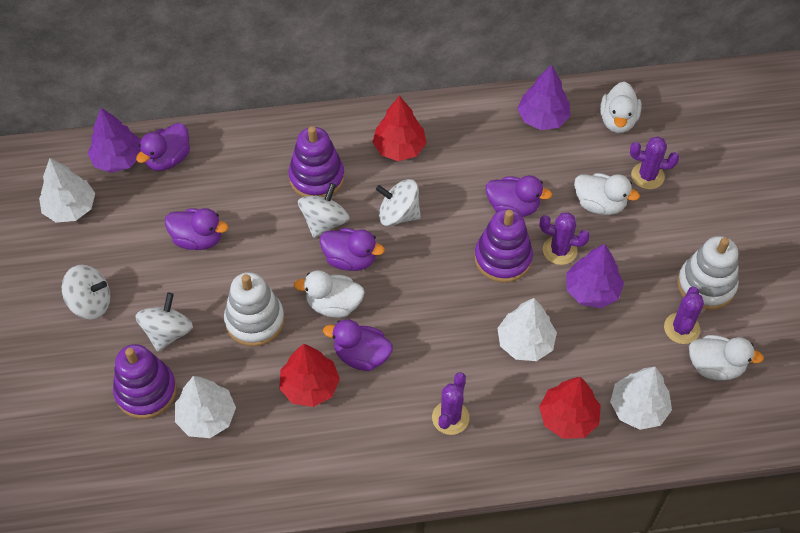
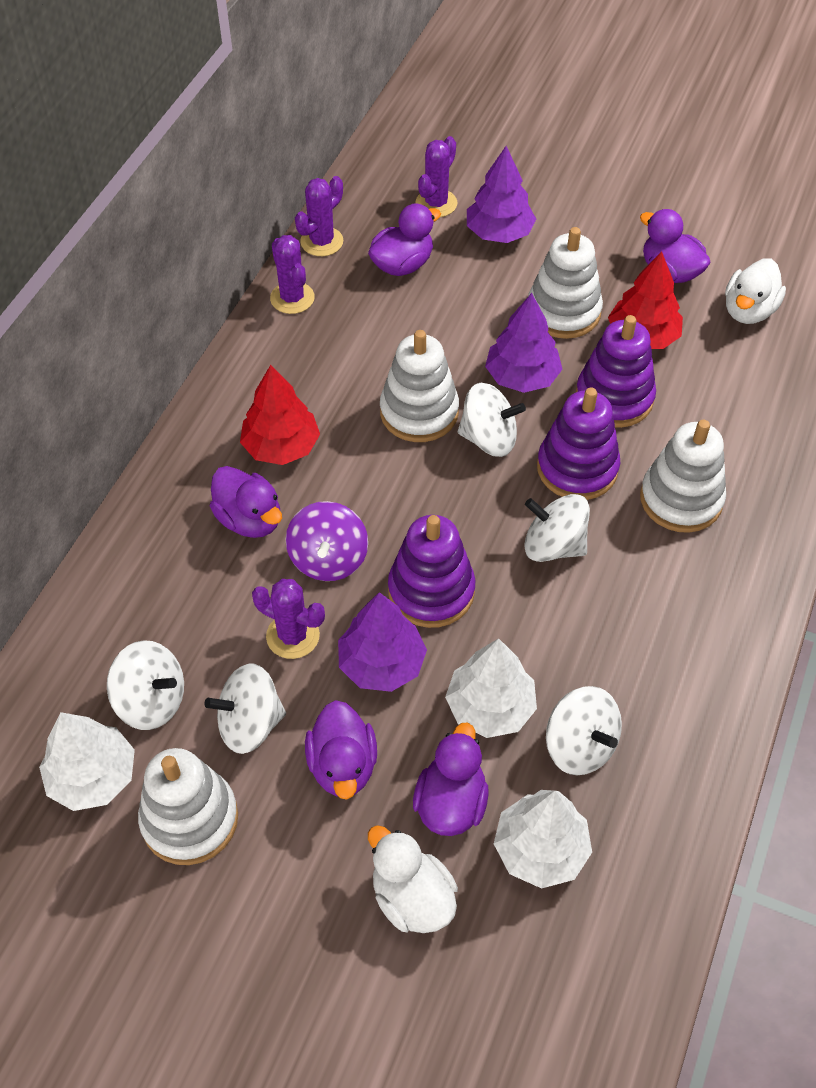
purple spinning top: 0 -> 1
red tree: 3 -> 2
white duck: 4 -> 2
white spinning top: 4 -> 5
white stacking toy: 2 -> 4
white tree: 4 -> 3

